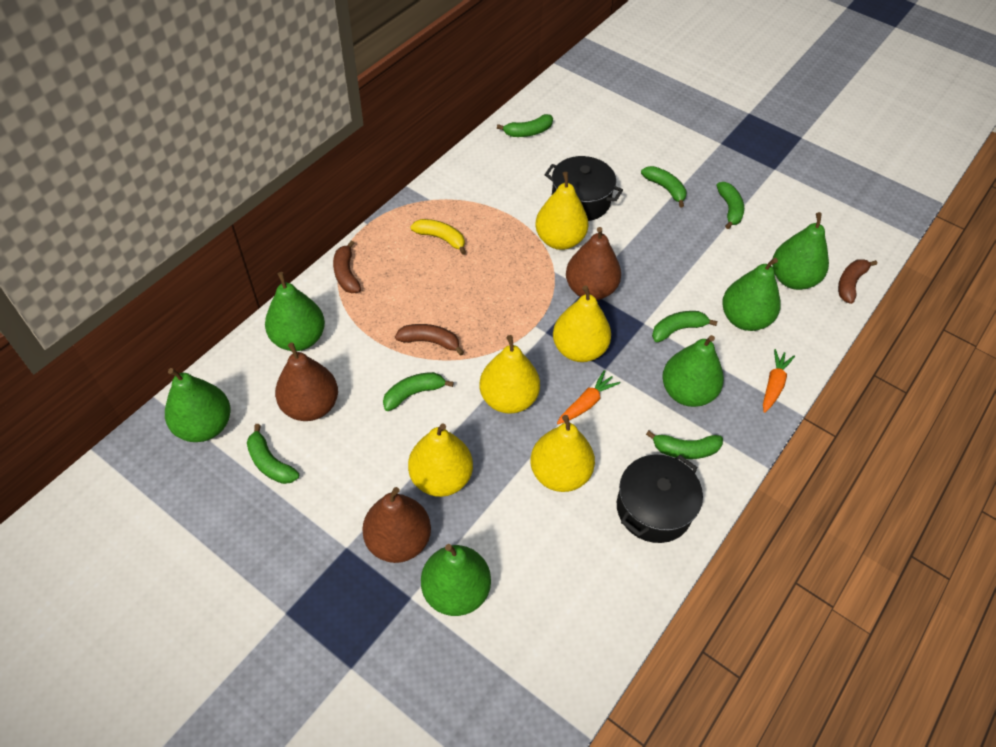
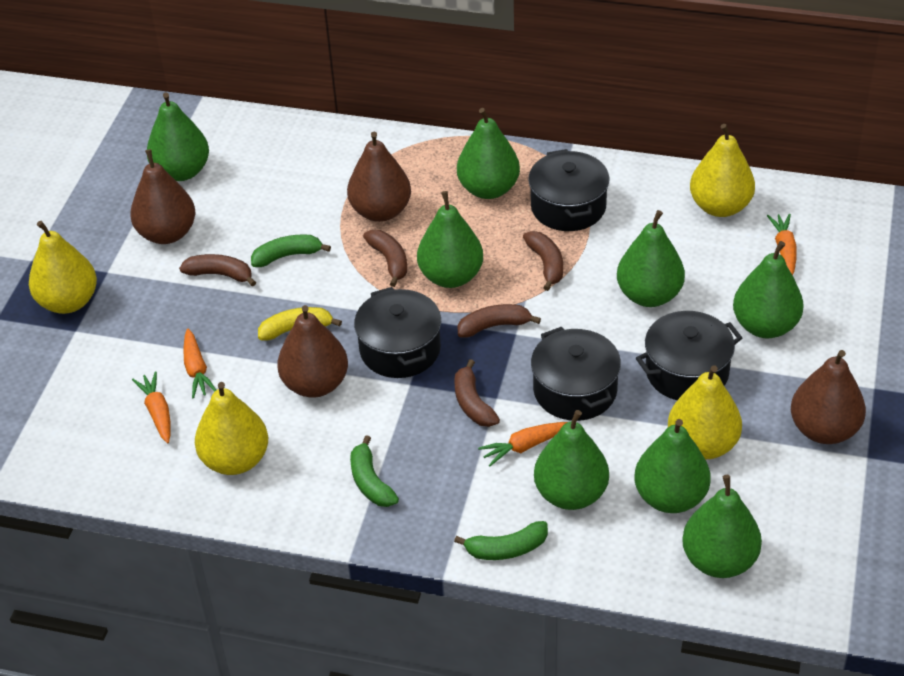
black pot: 2 -> 4
brown banana: 3 -> 5
brown pear: 3 -> 4
green banana: 7 -> 3
green pear: 6 -> 8
orange carrot: 2 -> 4
yellow pear: 5 -> 4

